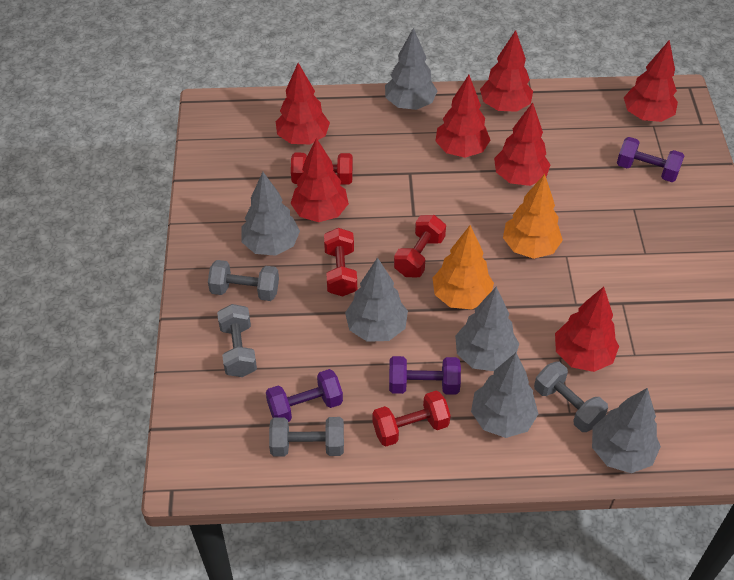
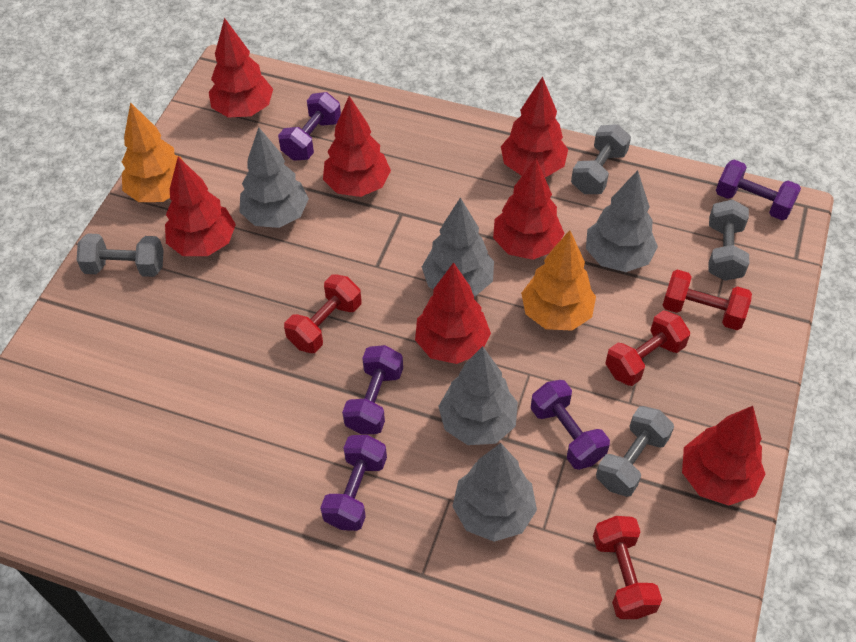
grey tree: 6 -> 5
purple dumbbell: 3 -> 5

